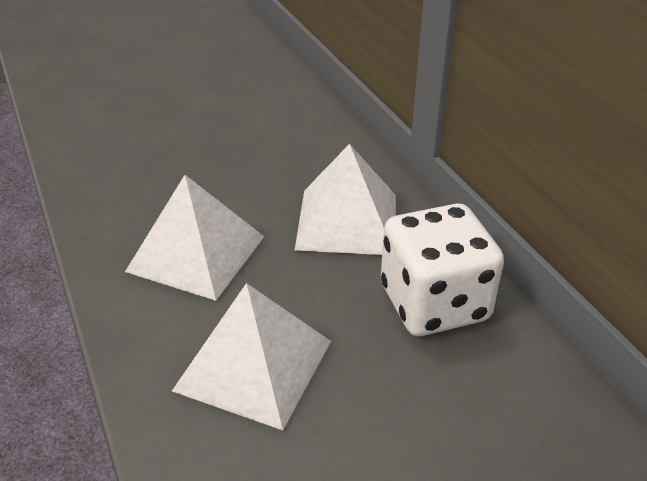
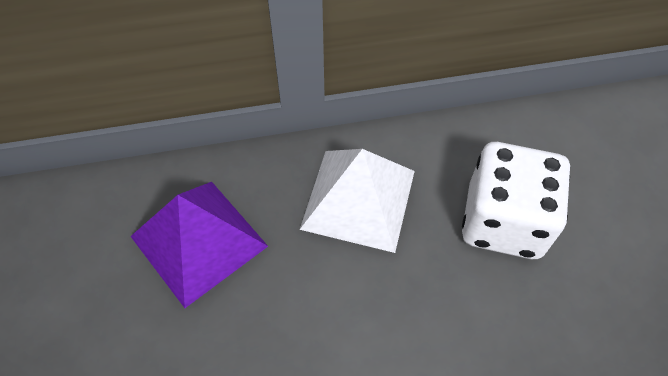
purple pyramid: 0 -> 1
white pyramid: 3 -> 1

